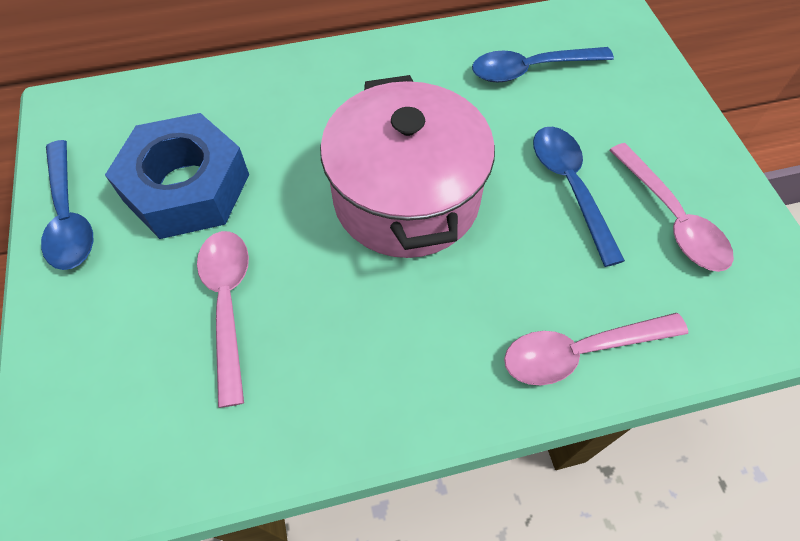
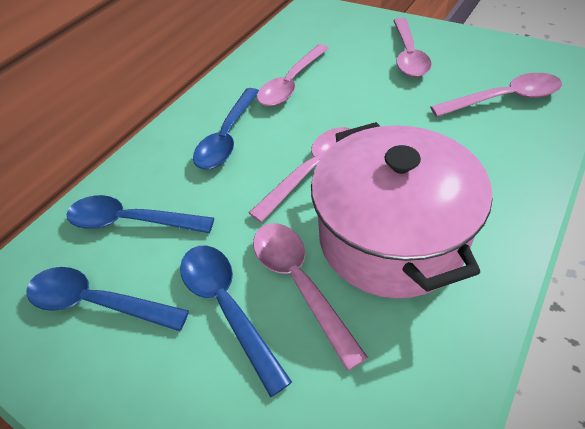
blue nut: 1 -> 0
blue spoon: 3 -> 4
pink spoon: 3 -> 5

